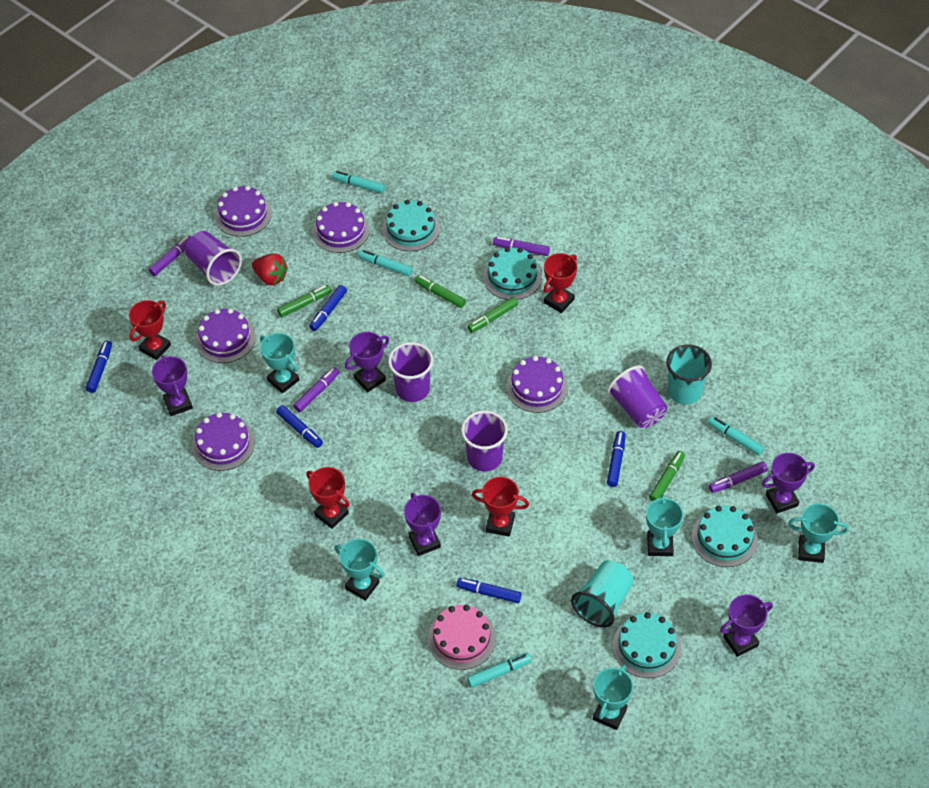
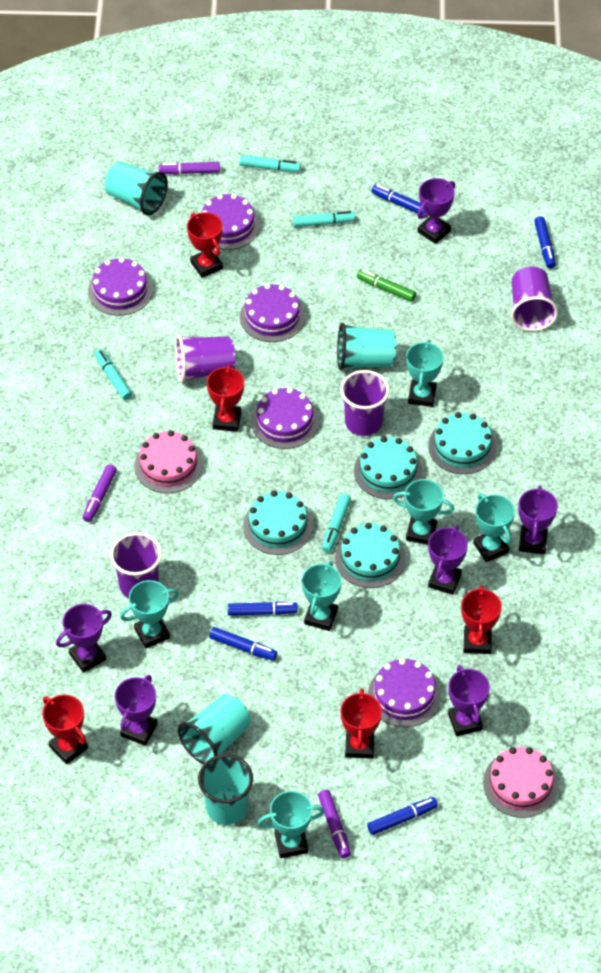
green marker: 4 -> 1
pink cake: 1 -> 2
purple marker: 4 -> 3
purple trophy: 5 -> 6
red strawberry: 1 -> 0
red trophy: 4 -> 5
turquoise cup: 2 -> 4
turquoise trophy: 5 -> 6

